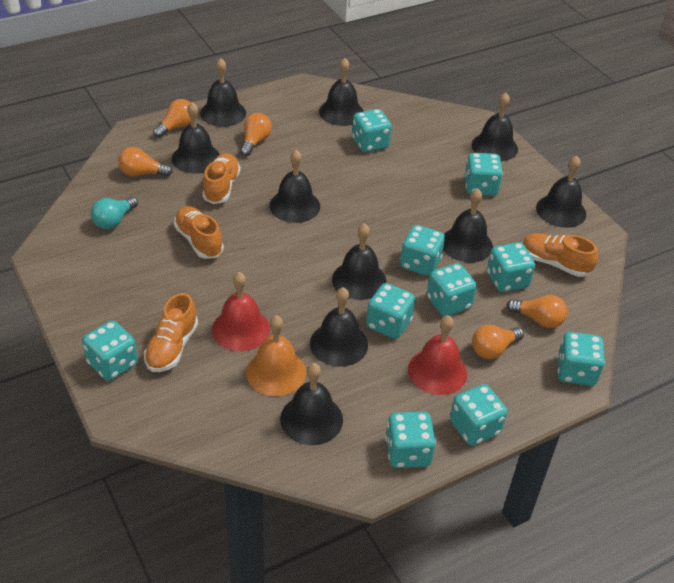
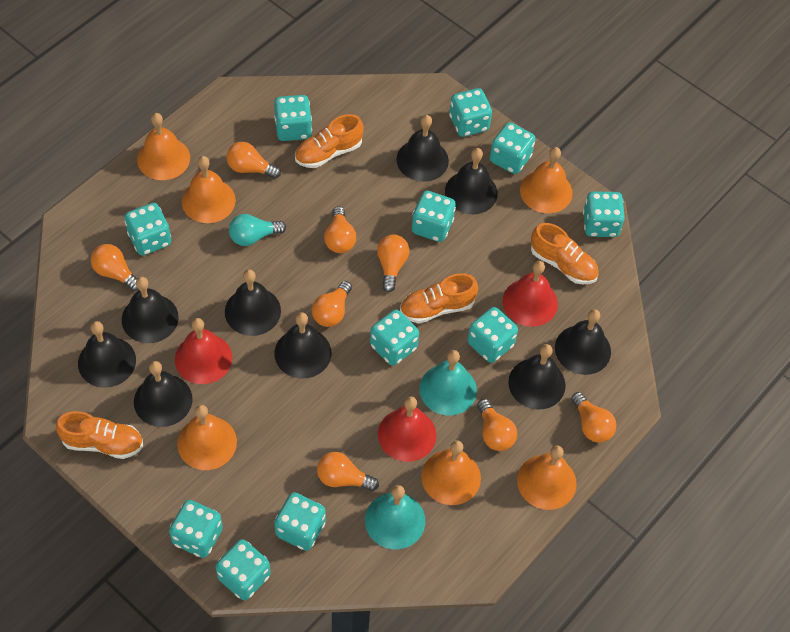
black bell: 10 -> 9
orange bell: 1 -> 6
orange light bulb: 5 -> 8
red bell: 2 -> 3
turquoise bell: 0 -> 2
turquoise dice: 10 -> 11

